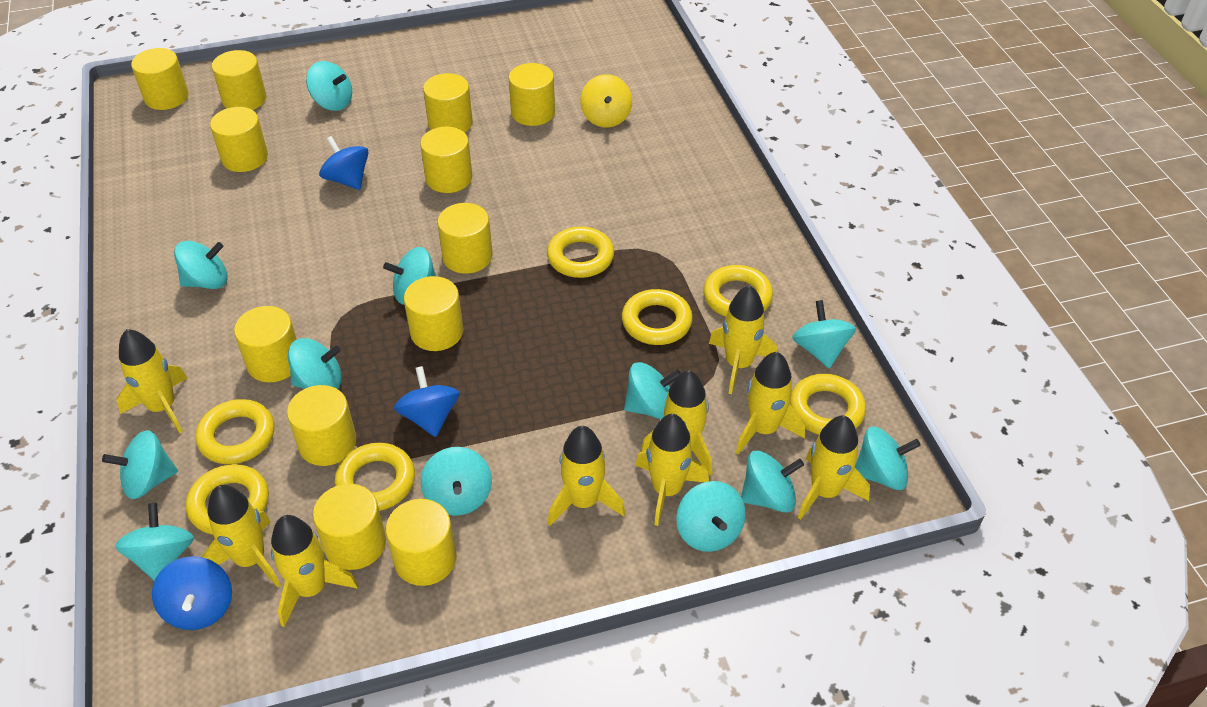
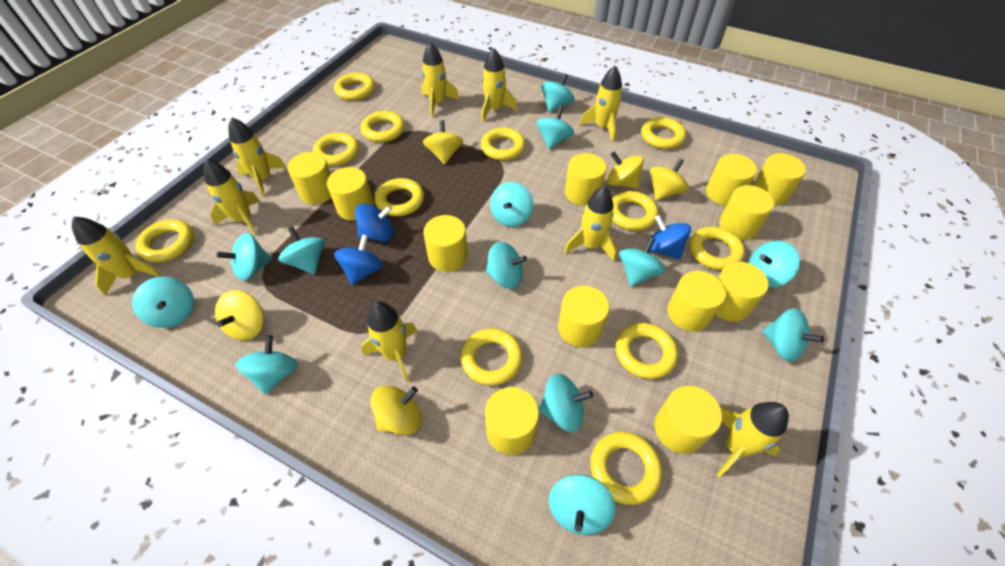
turquoise spinning top: 12 -> 13
yellow ring: 7 -> 12
yellow spinning top: 1 -> 5

